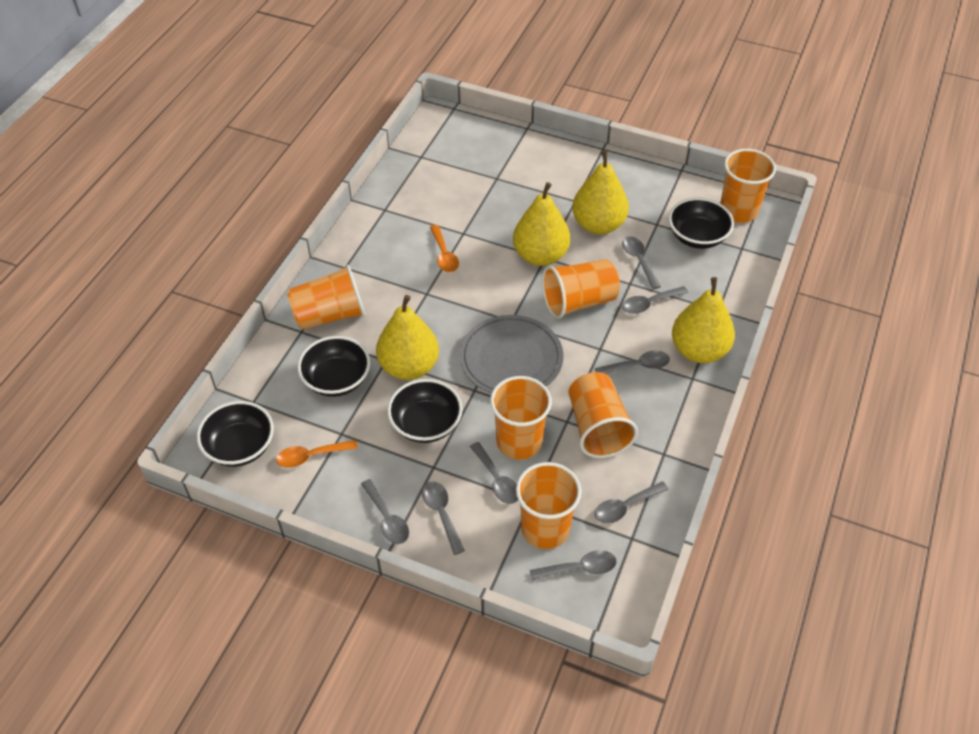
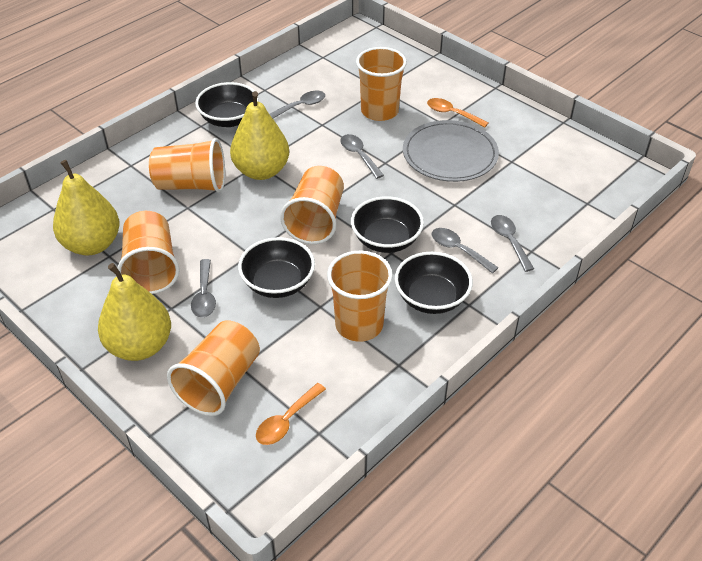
grey spoon: 8 -> 5
yellow pear: 4 -> 3

